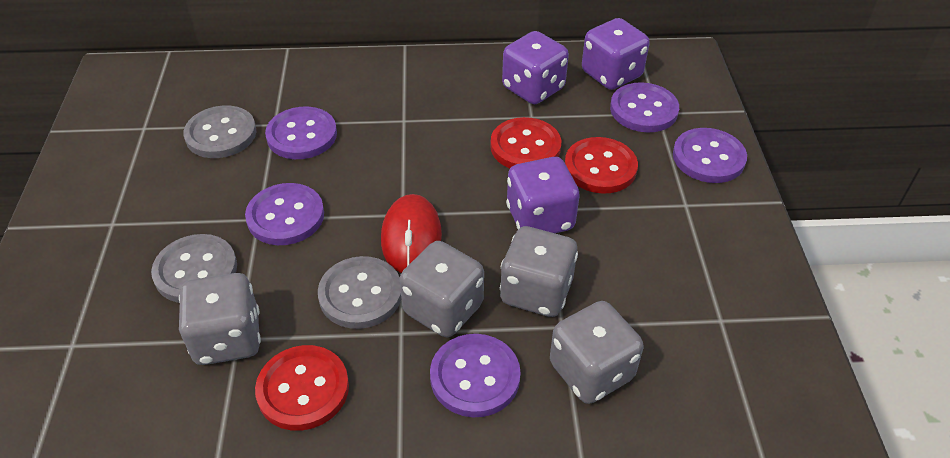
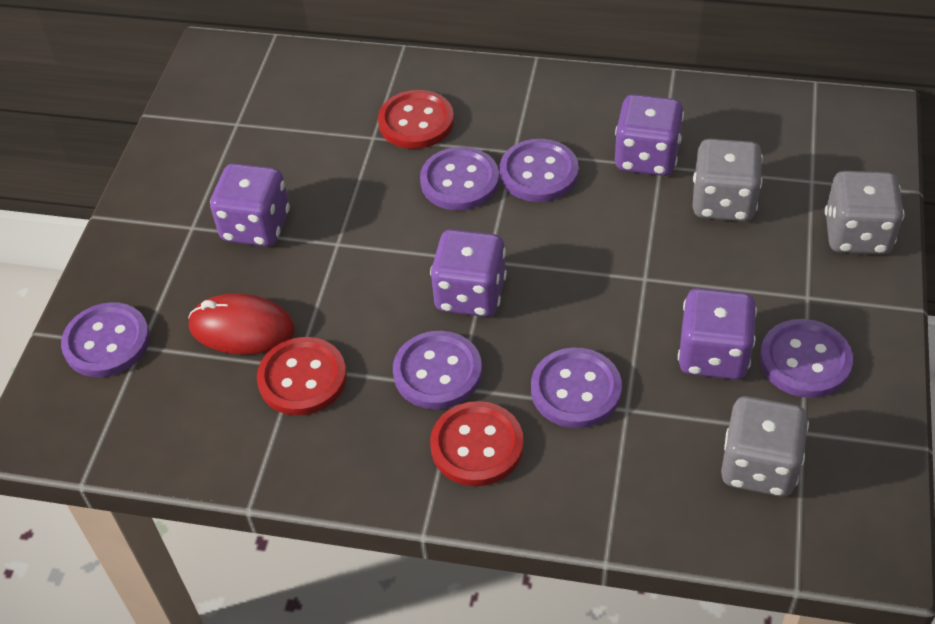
grey button: 3 -> 0
grey dice: 4 -> 3
purple button: 5 -> 6
purple dice: 3 -> 4

